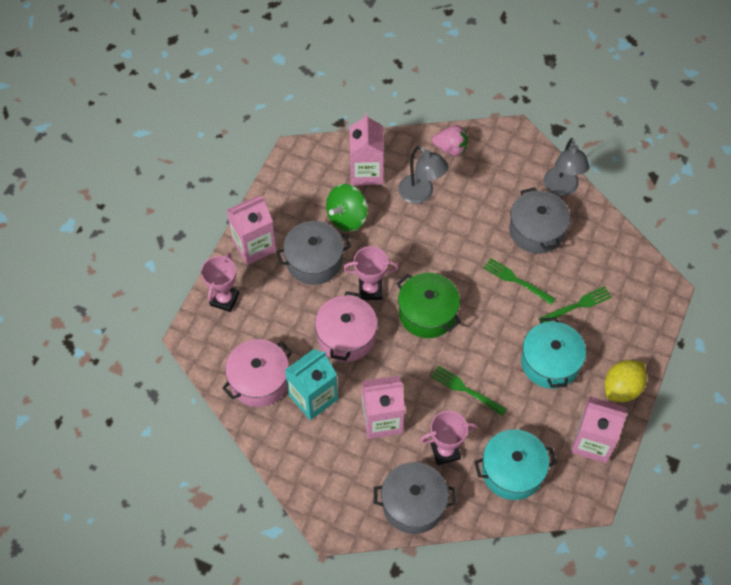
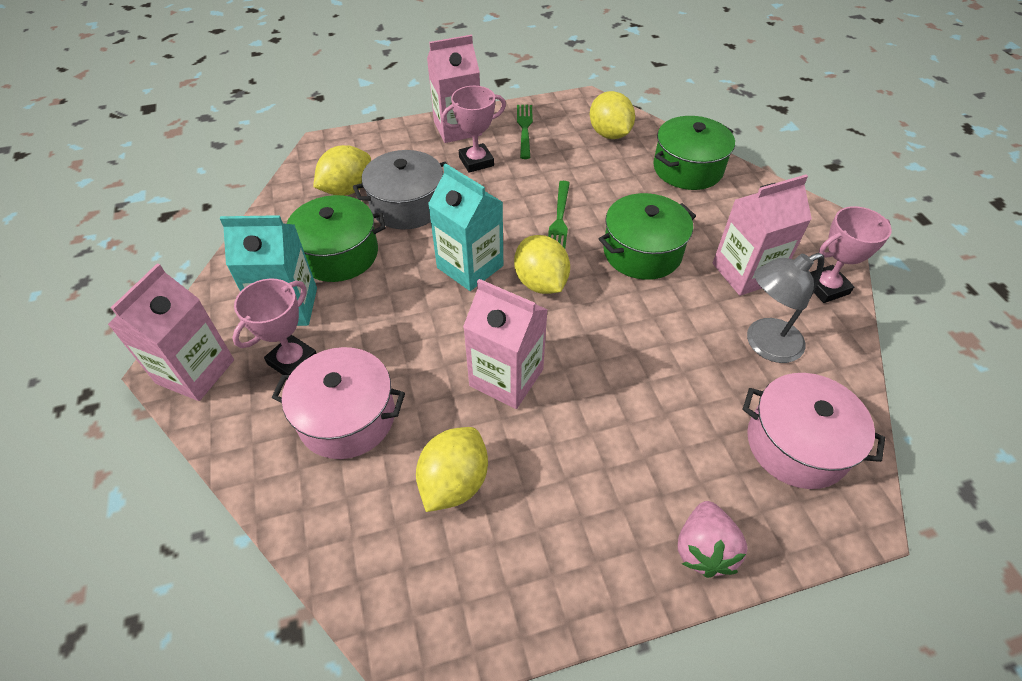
green fork: 3 -> 2
green pot: 1 -> 3
green spinning top: 1 -> 0
grey lamp: 2 -> 1
grey pot: 3 -> 1
turquoise carton: 1 -> 2
turquoise pot: 2 -> 0
yellow lemon: 1 -> 4

